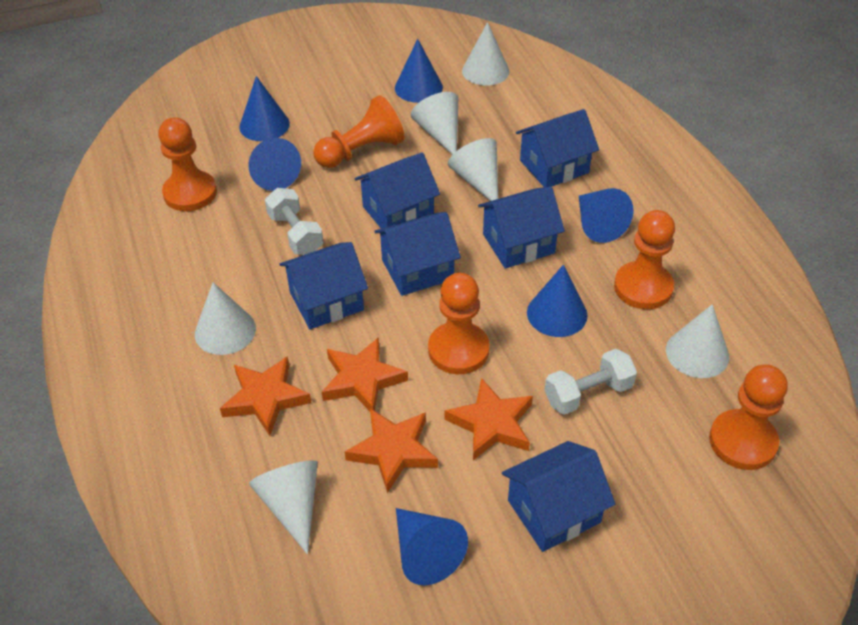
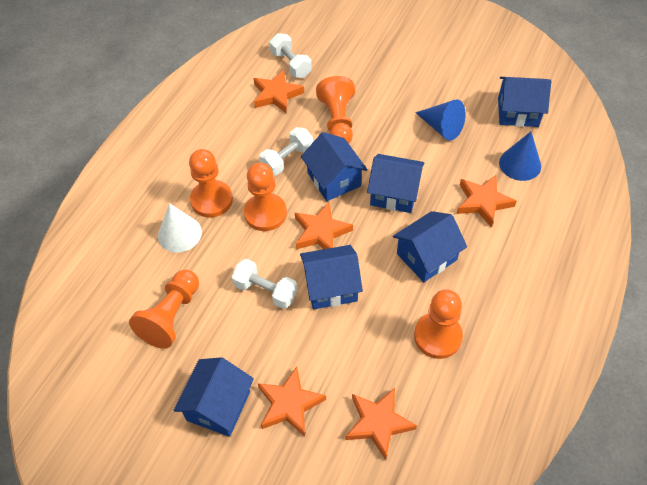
blue cone: 6 -> 2
orange star: 4 -> 5
white cone: 6 -> 1
white dumbbell: 2 -> 3

